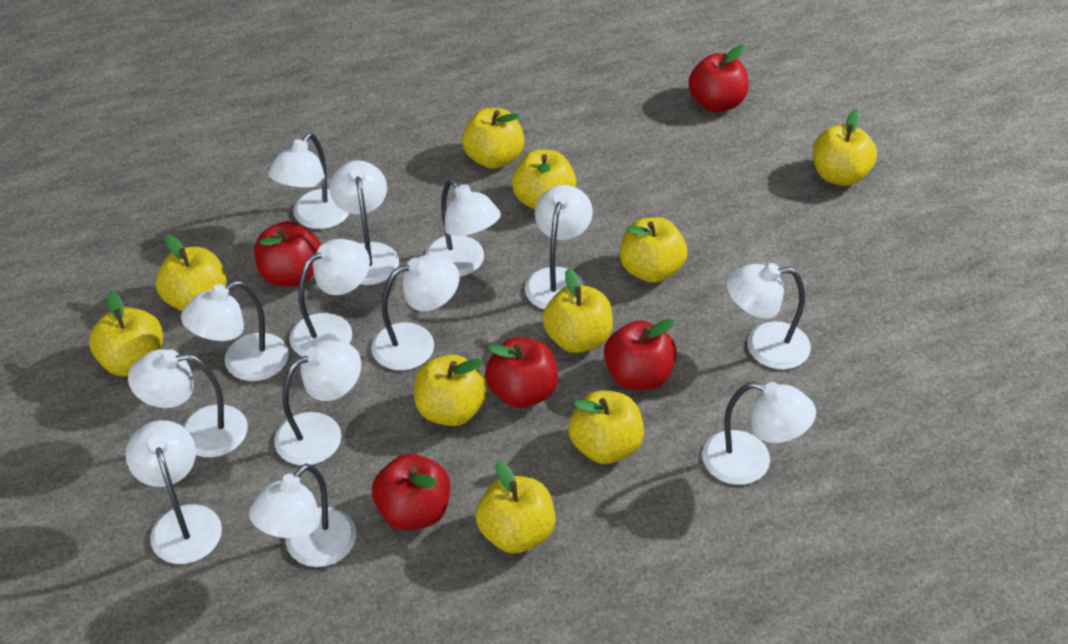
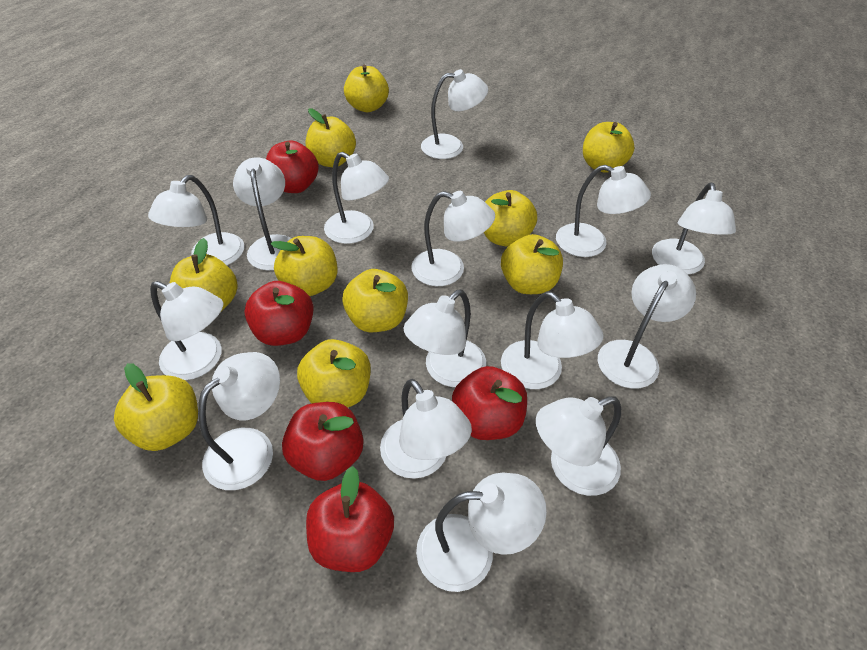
white lamp: 13 -> 15

